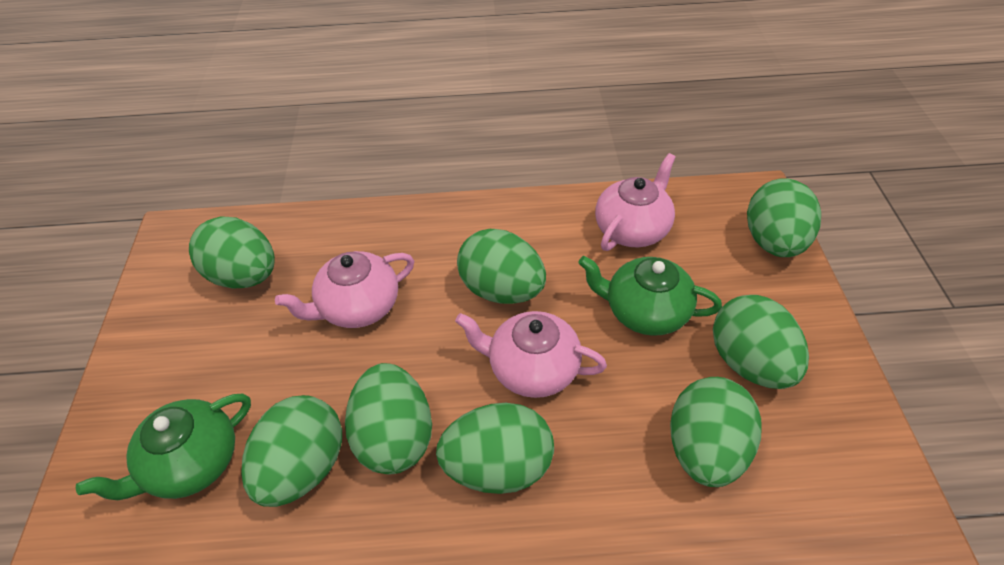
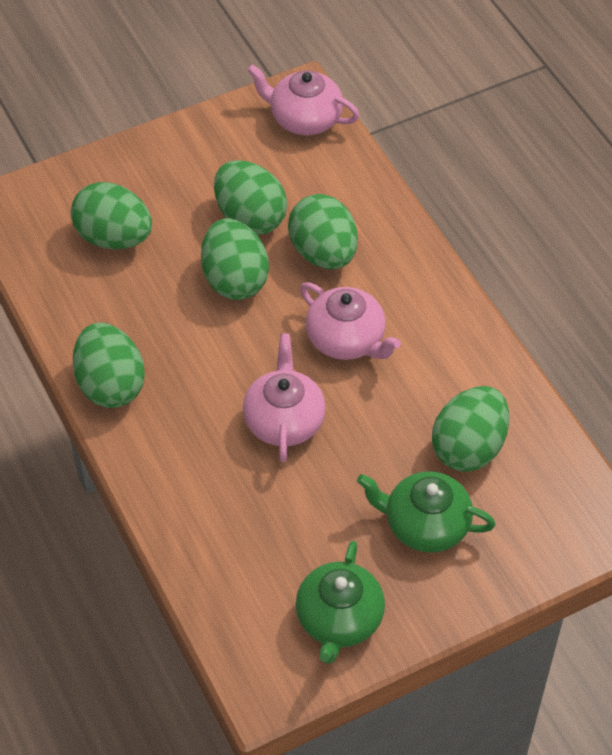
green egg: 8 -> 6

